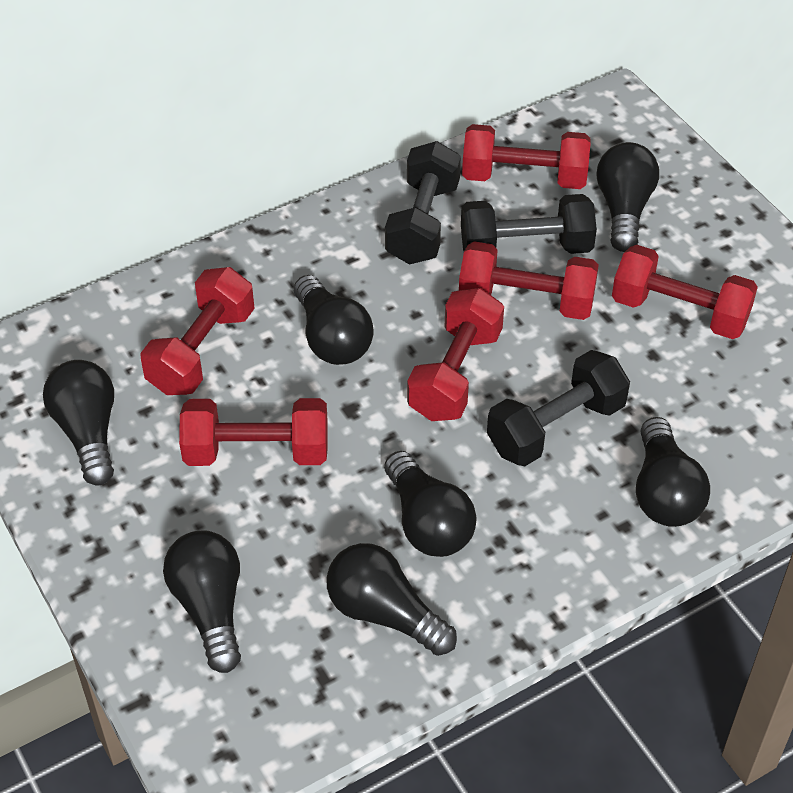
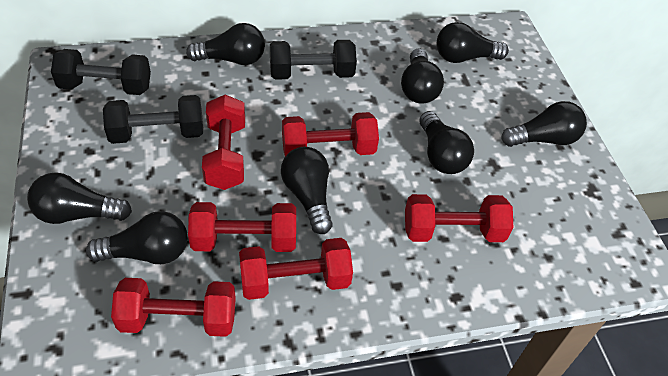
black light bulb: 7 -> 8

